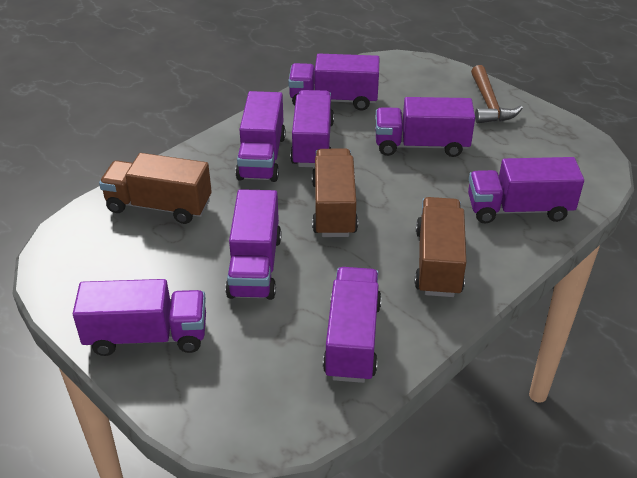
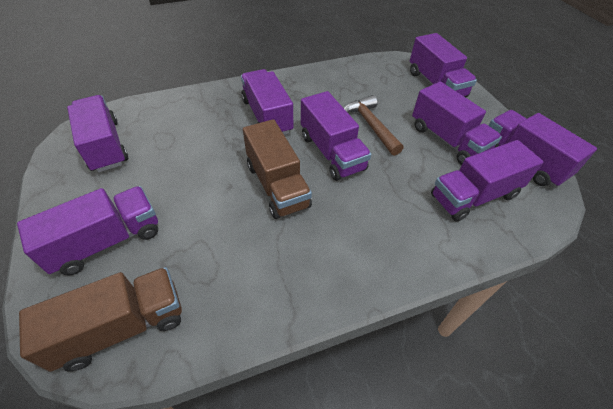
brown truck: 3 -> 2

